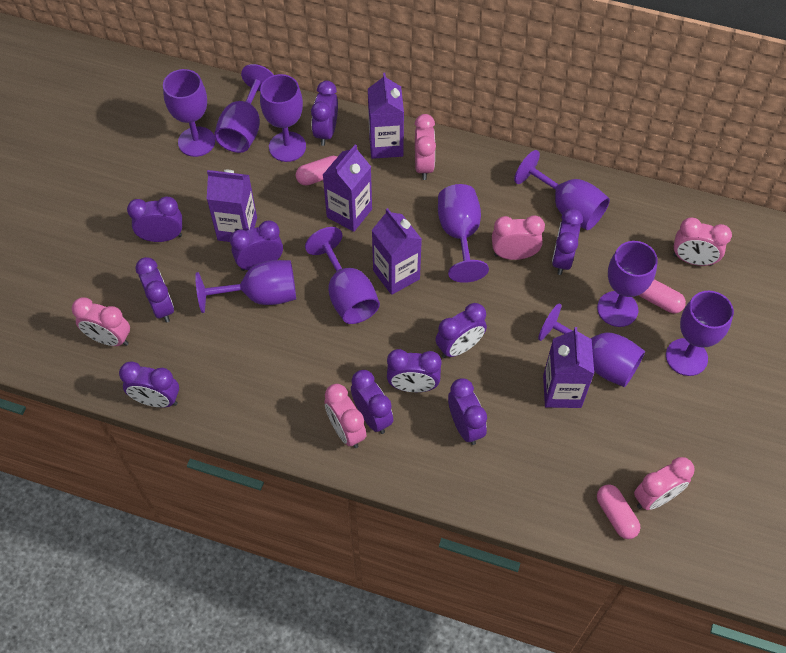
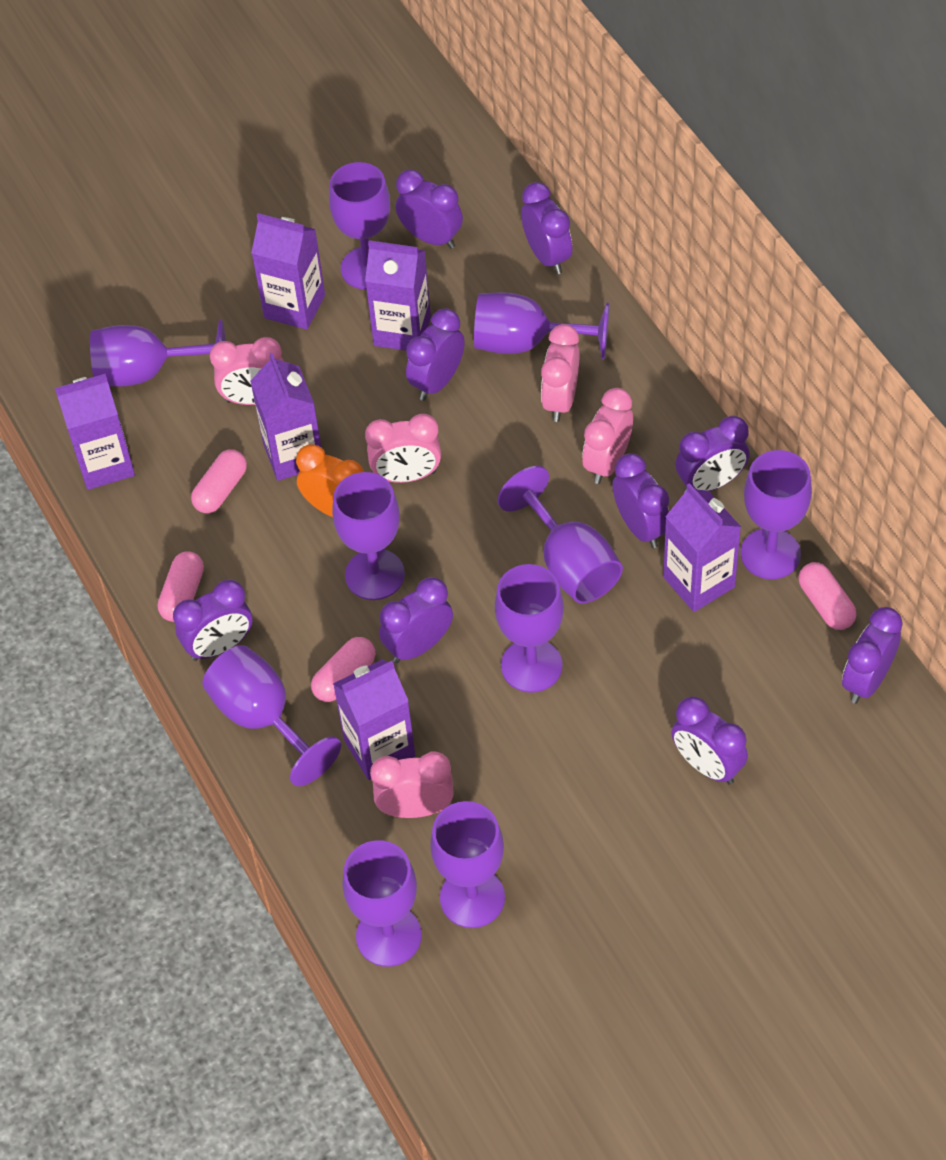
orange clock: 0 -> 1
pink capsule: 3 -> 4
pink clock: 6 -> 5
purple carton: 5 -> 6
purple clock: 10 -> 9

